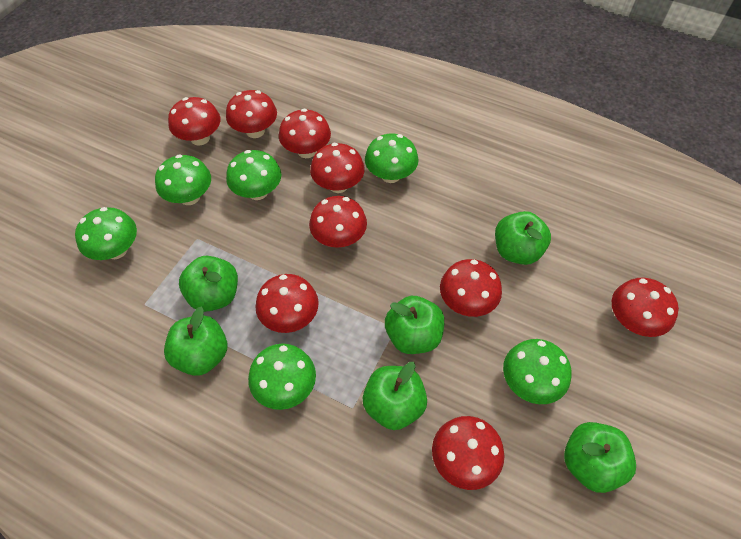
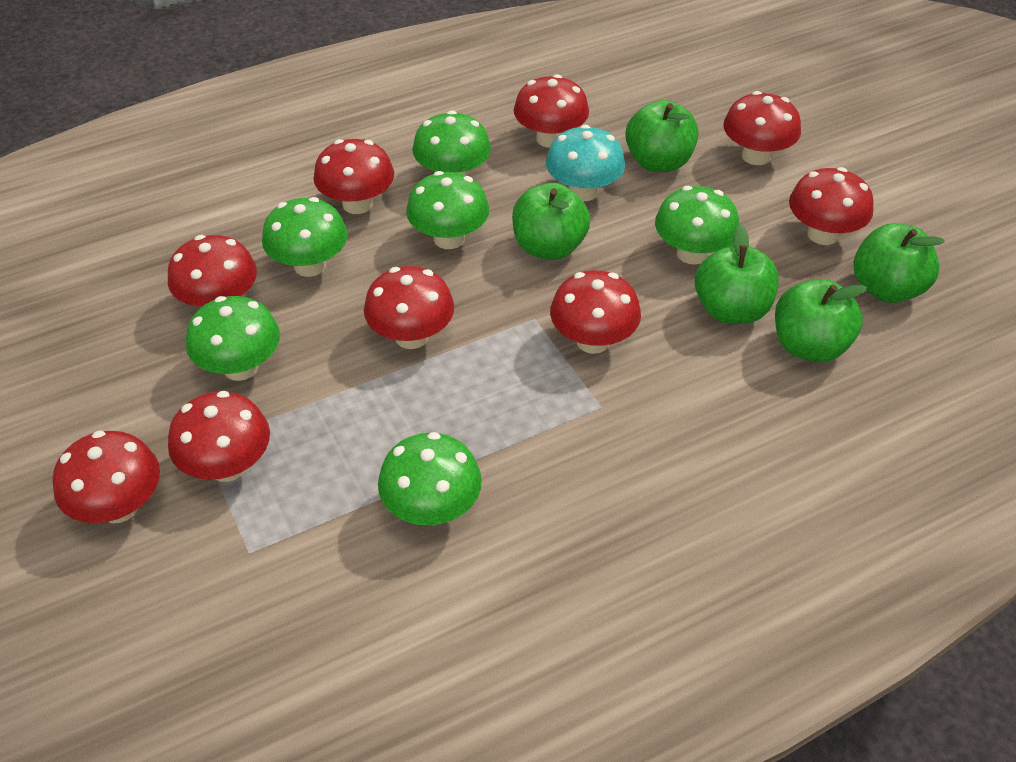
green apple: 6 -> 5
turquoise mushroom: 0 -> 1

